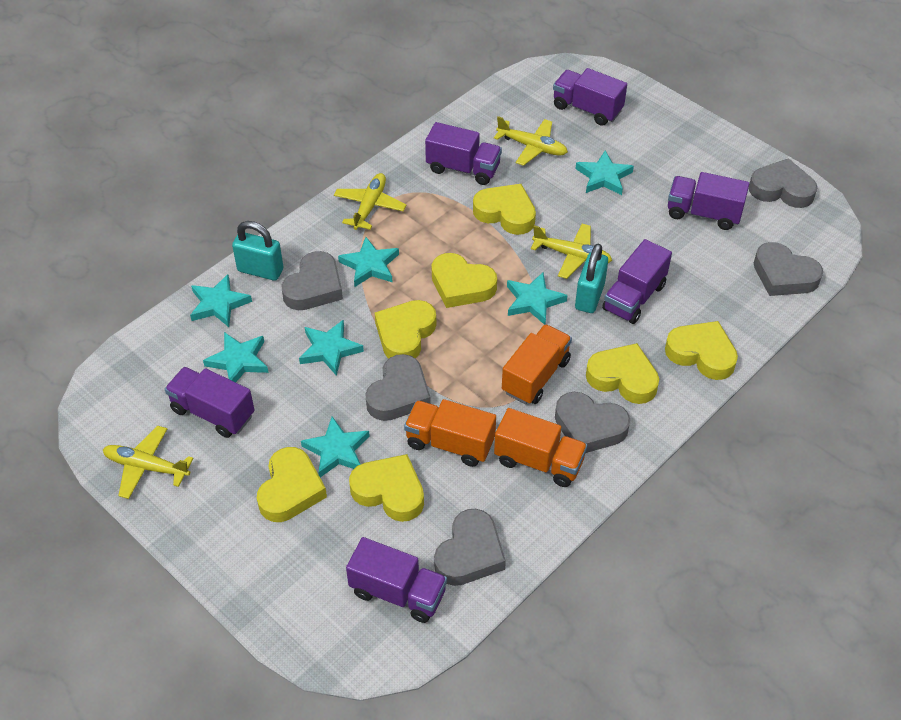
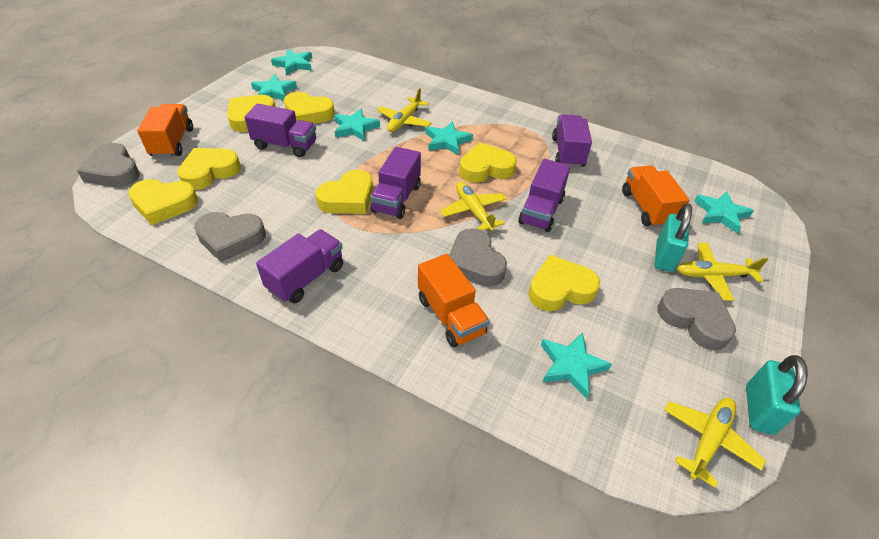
grey heart: 6 -> 4
purple truck: 6 -> 5
turquoise star: 7 -> 6

